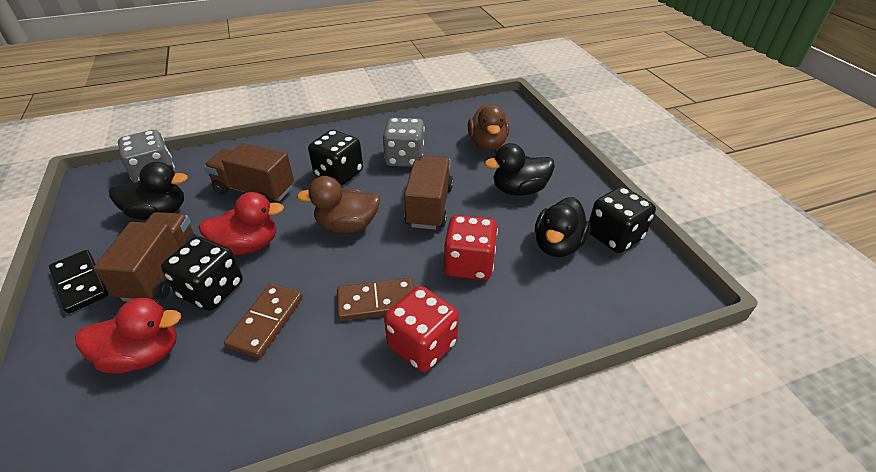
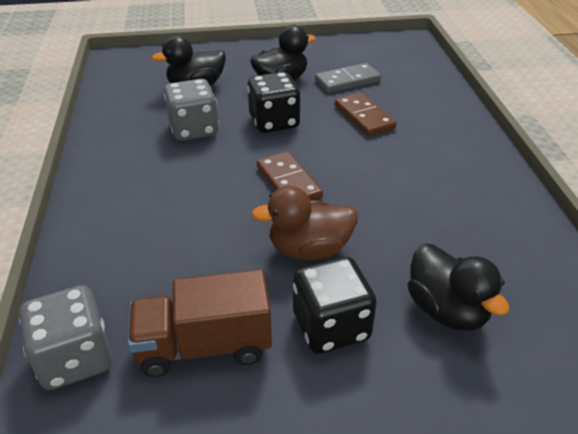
black dice: 3 -> 2
black domino: 1 -> 0
brown duck: 2 -> 1
brown truck: 3 -> 1
grey domino: 0 -> 1
red dice: 2 -> 0
red duck: 2 -> 0

